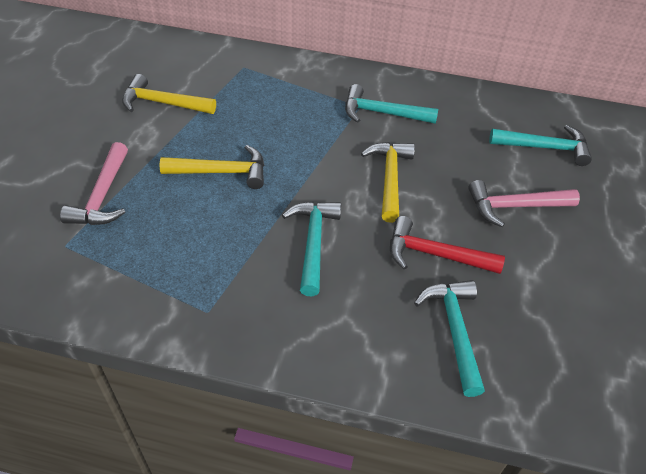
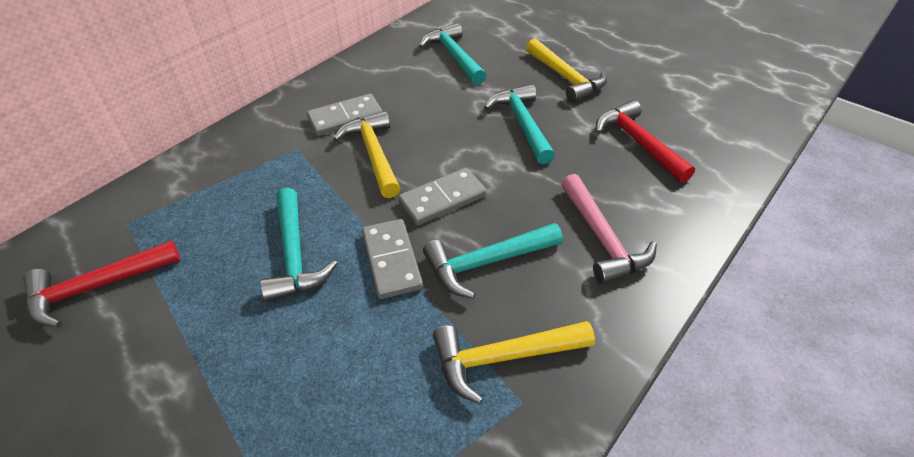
grey domino: 0 -> 3
pink hammer: 2 -> 1
red hammer: 1 -> 2

